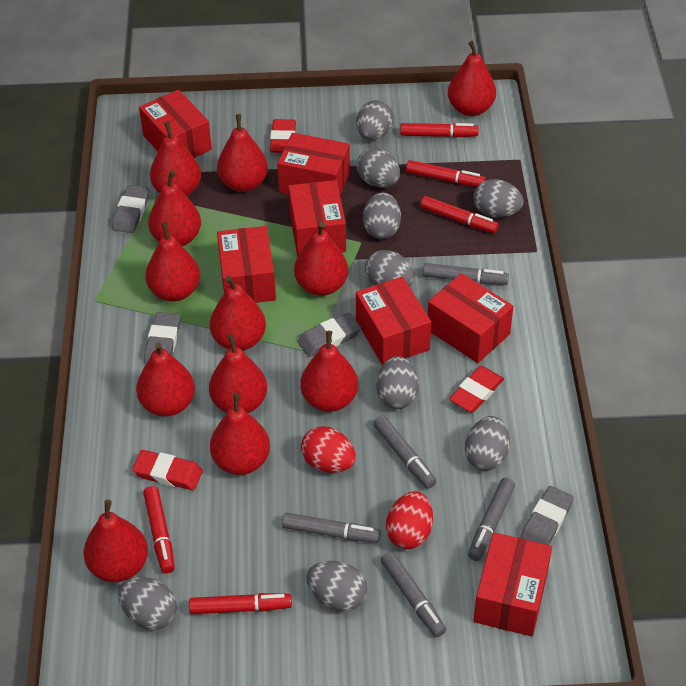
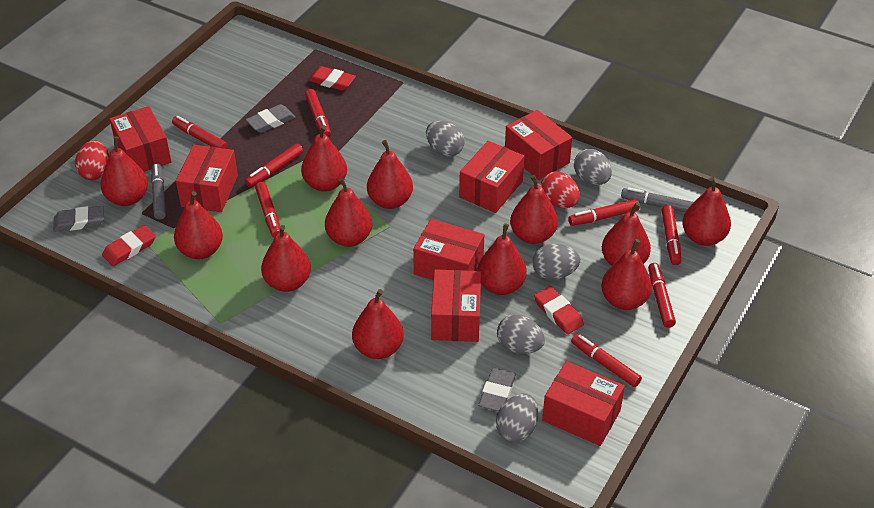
grey egg: 9 -> 5
grey eraser: 4 -> 3
grey marker: 5 -> 2
red marker: 5 -> 8

